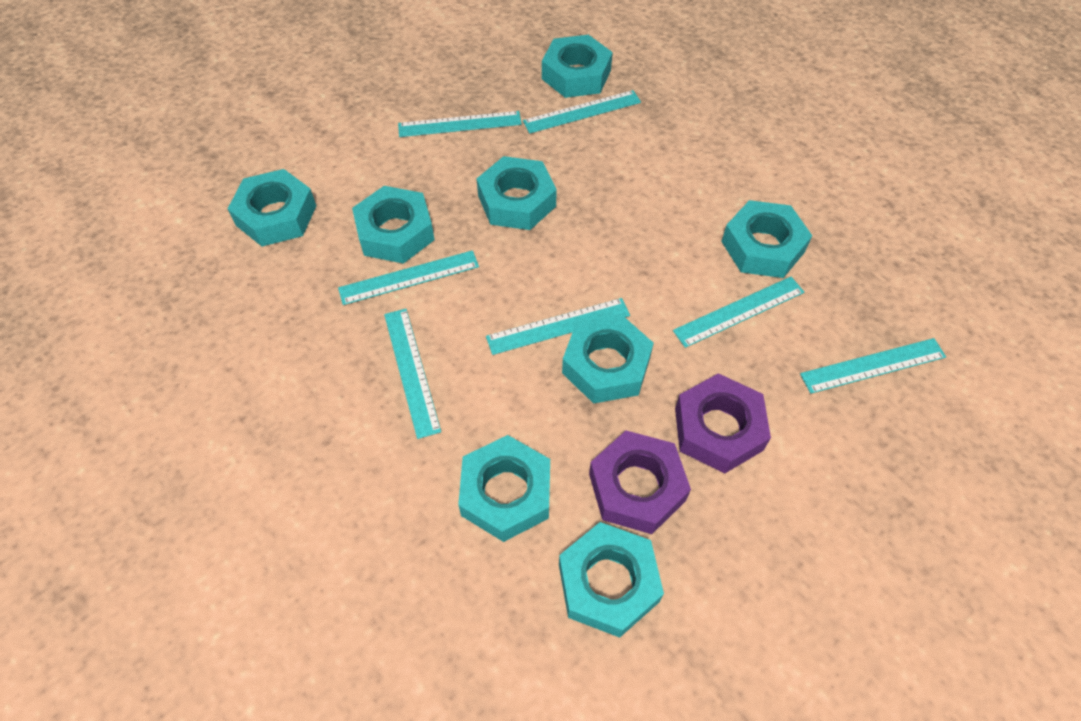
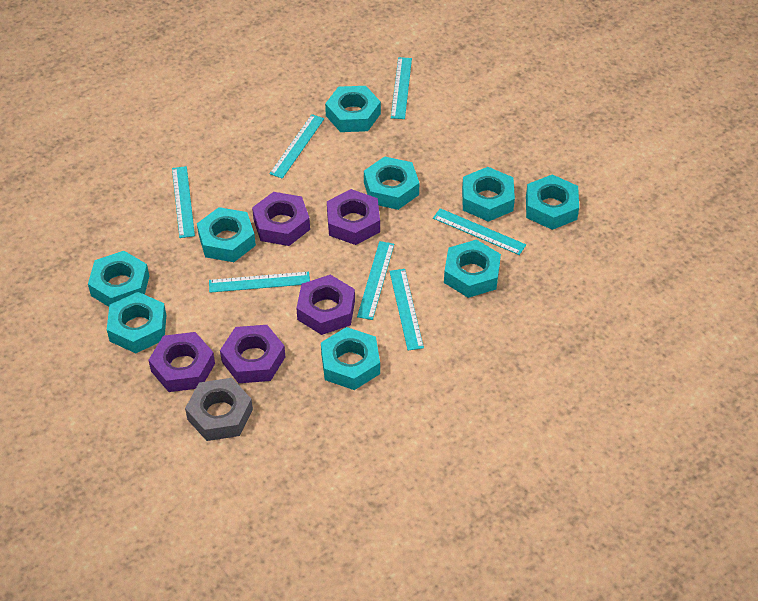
grey nut: 0 -> 1
purple nut: 2 -> 5
turquoise nut: 8 -> 9

